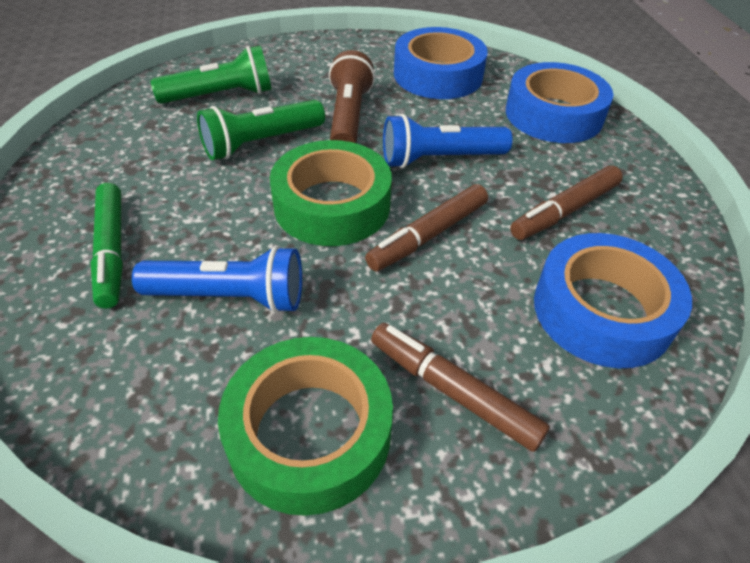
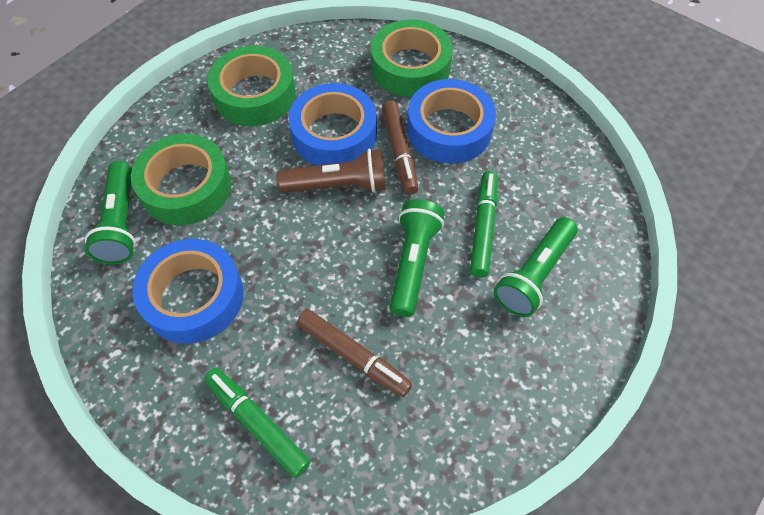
blue flashlight: 2 -> 0
brown marker: 3 -> 2
green flashlight: 2 -> 3
green marker: 1 -> 2
green tape: 2 -> 3

